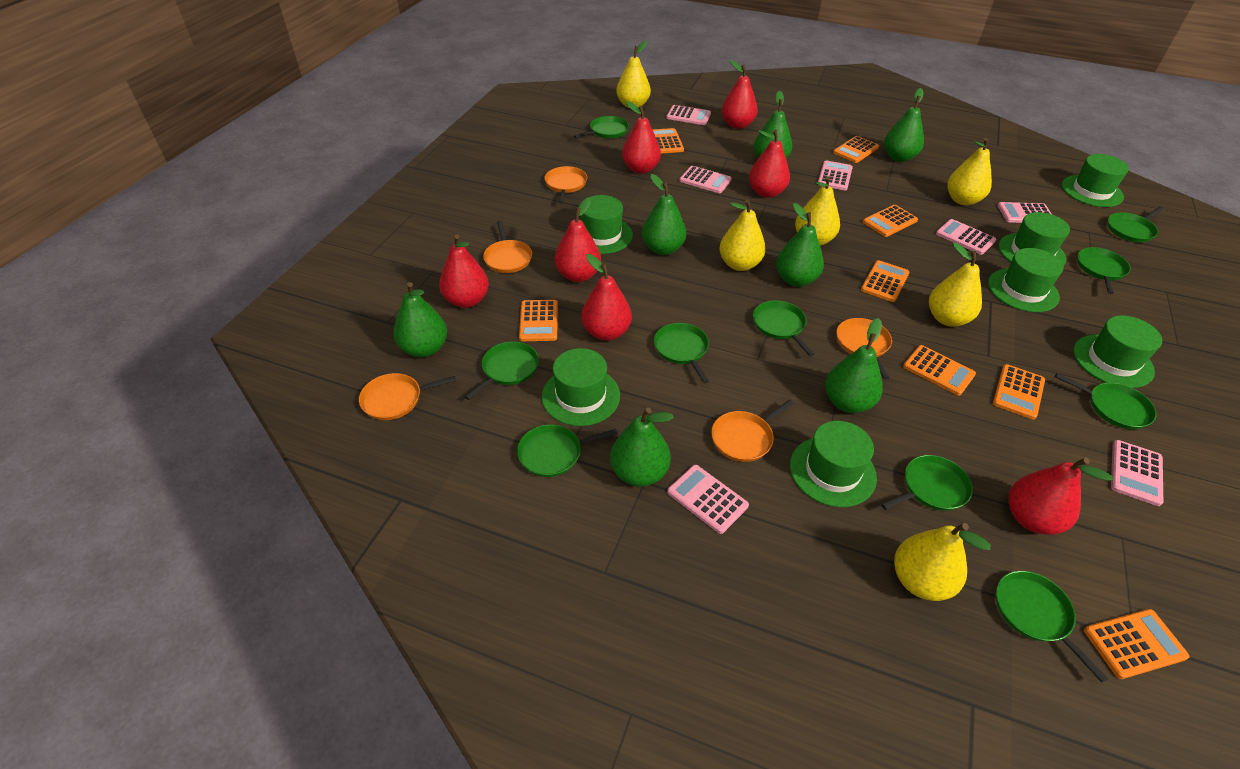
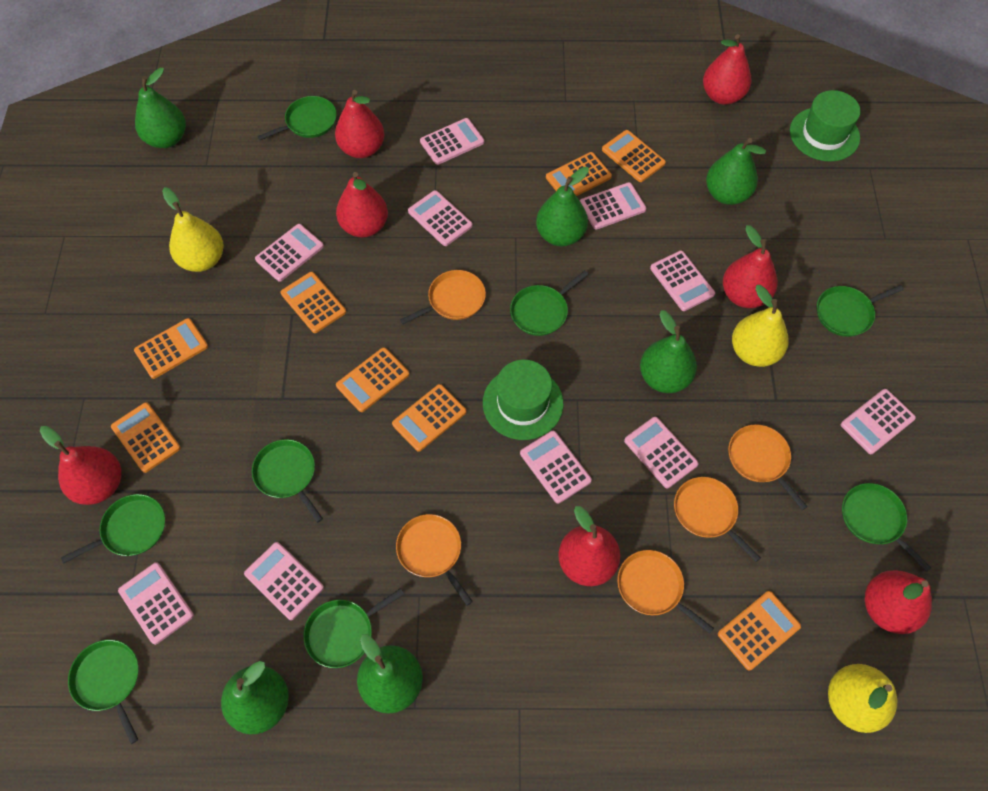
green hat: 7 -> 2
green pan: 10 -> 8
green pear: 7 -> 6
pink calculator: 7 -> 10
yellow pear: 6 -> 3

